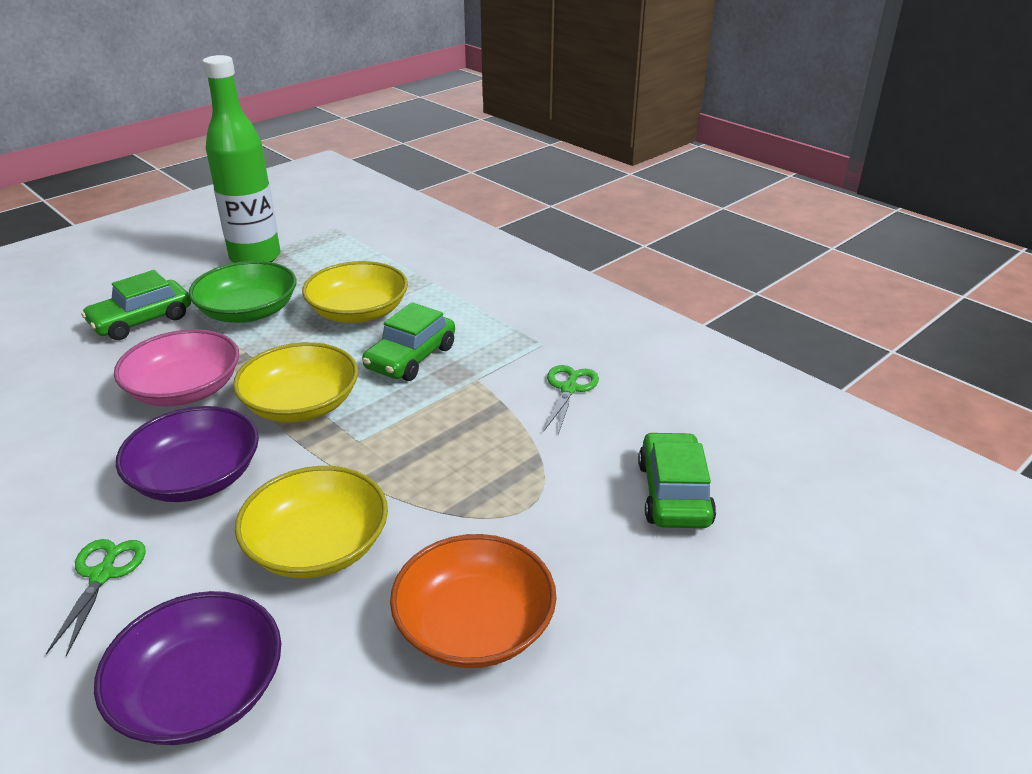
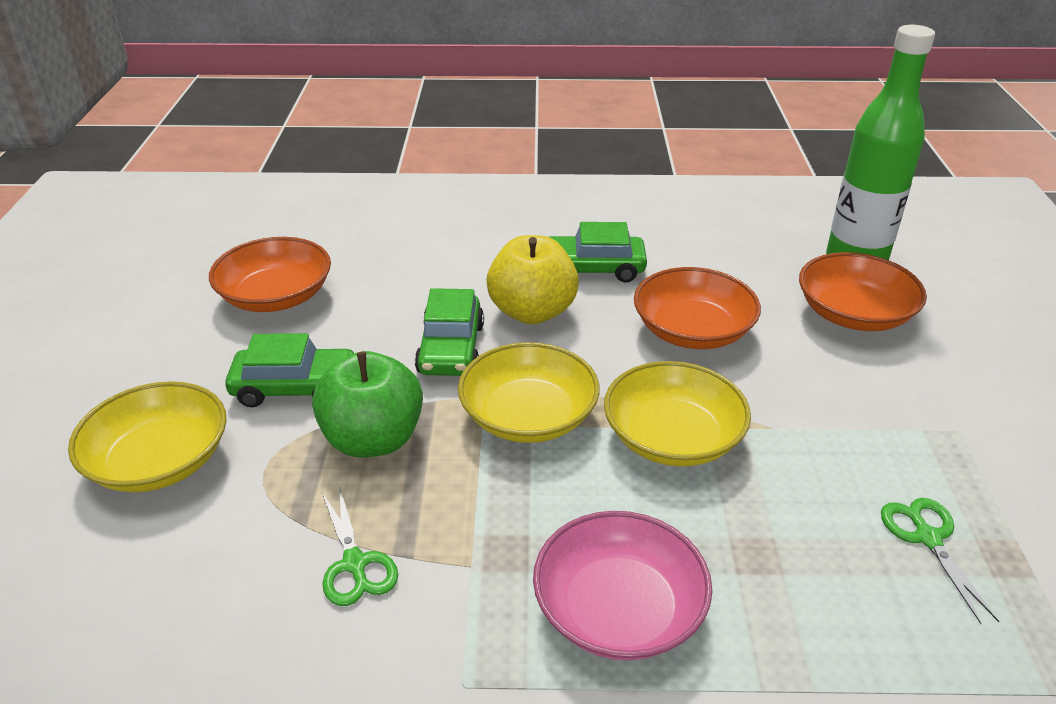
green apple: 0 -> 1
green bowl: 1 -> 0
orange bowl: 1 -> 3
purple bowl: 2 -> 0
yellow apple: 0 -> 1

